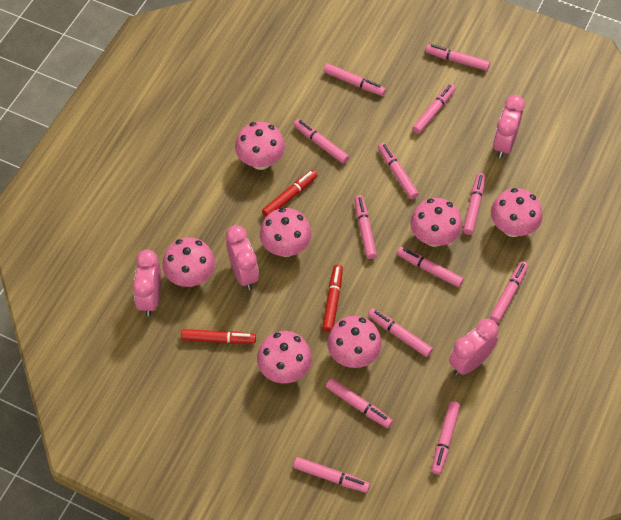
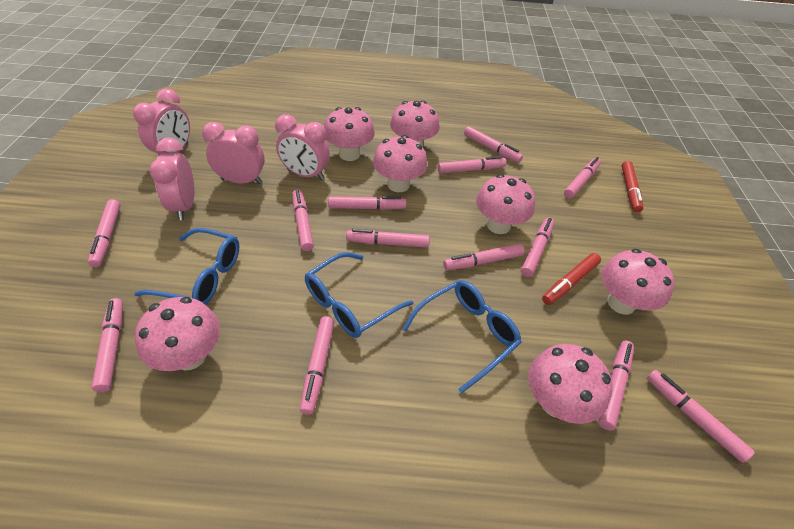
blue glasses: 0 -> 3
red marker: 3 -> 2

